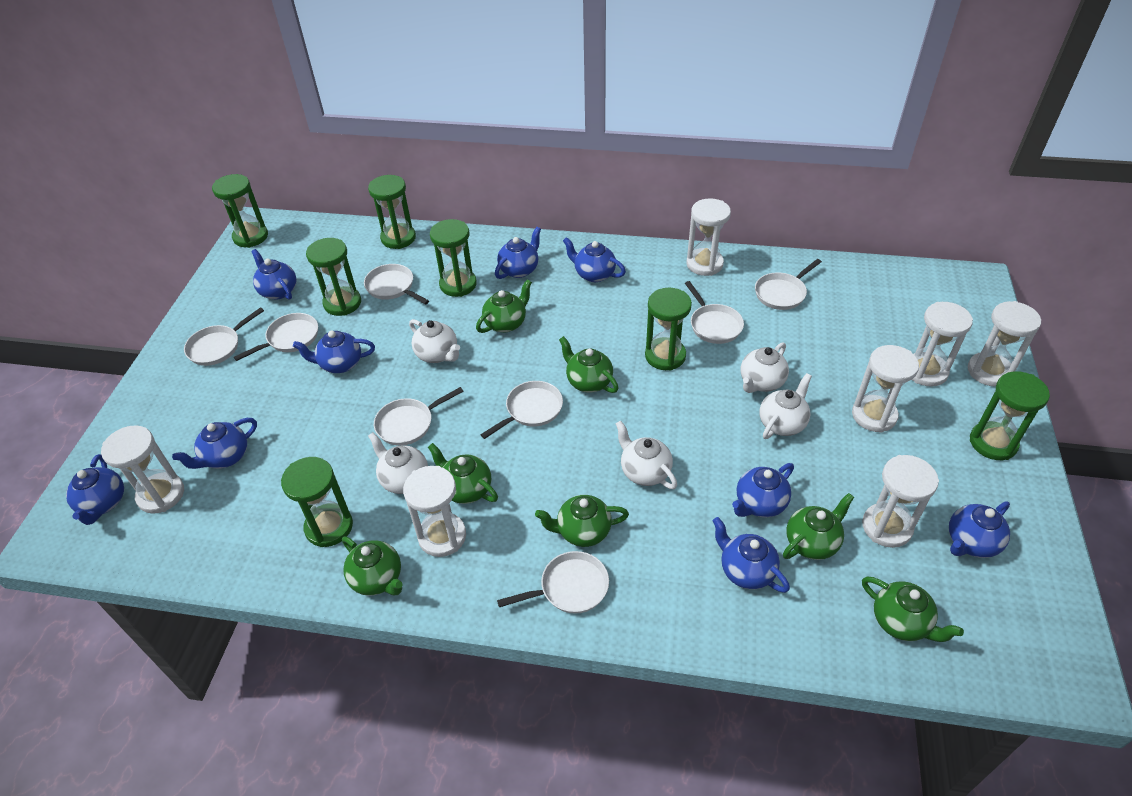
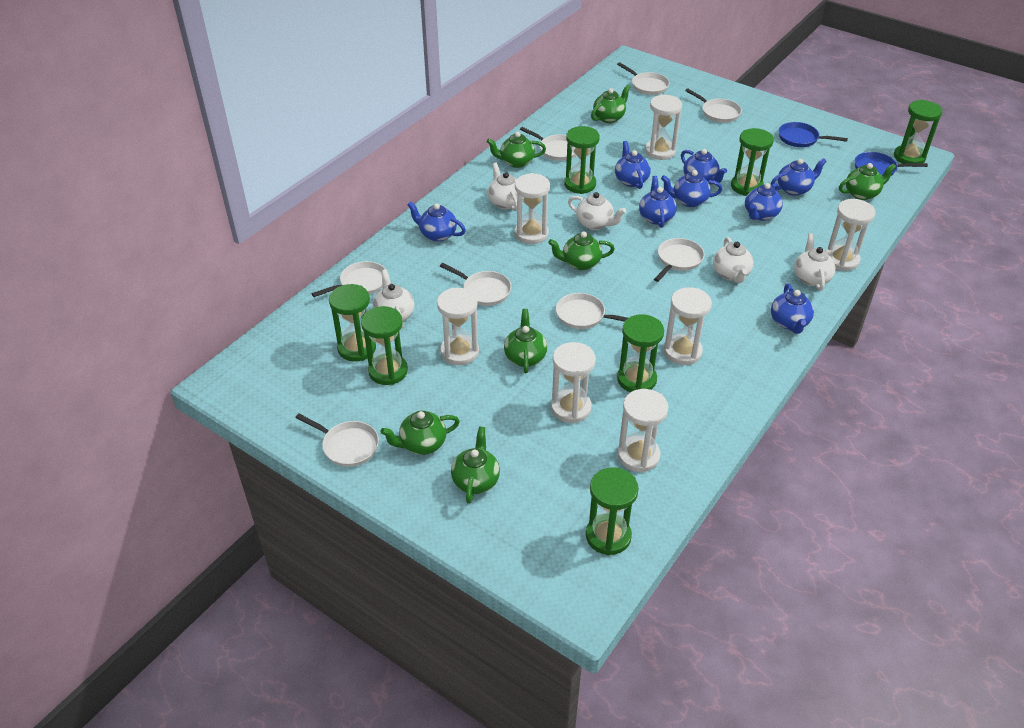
blue pan: 0 -> 2
blue teapot: 9 -> 8

